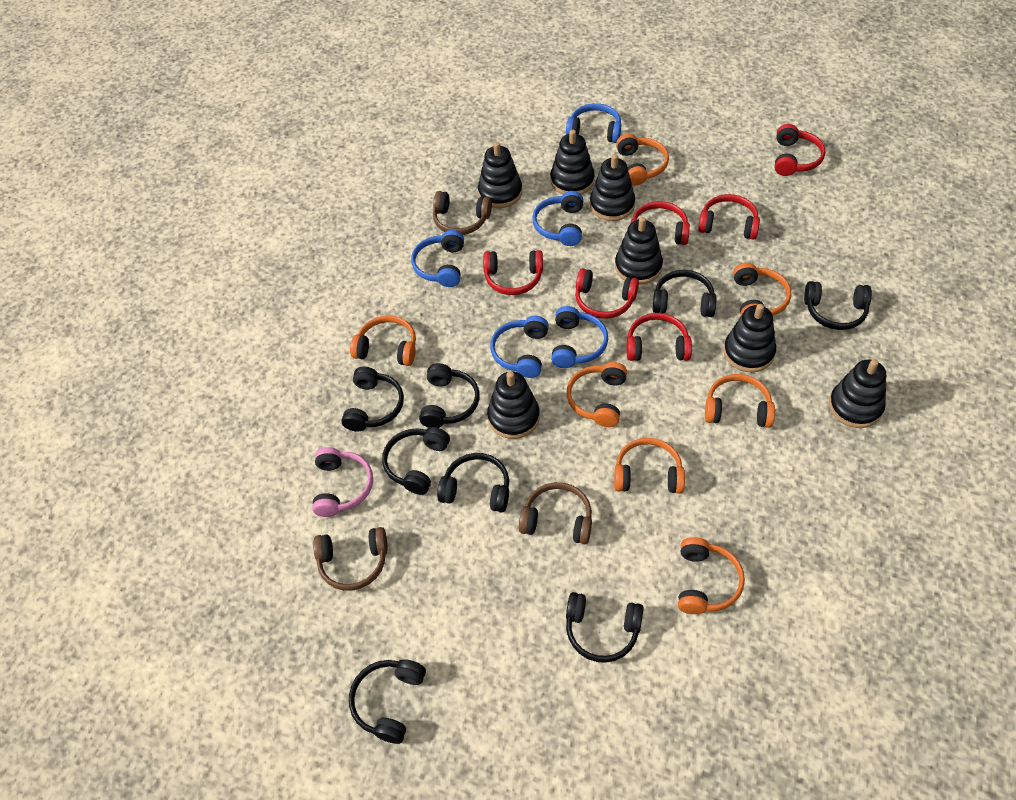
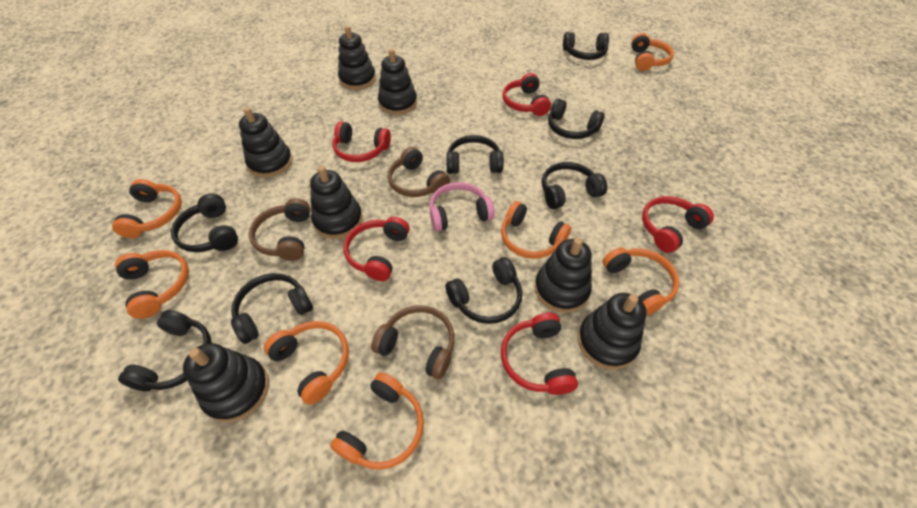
blue headphones: 5 -> 0
red headphones: 6 -> 5

